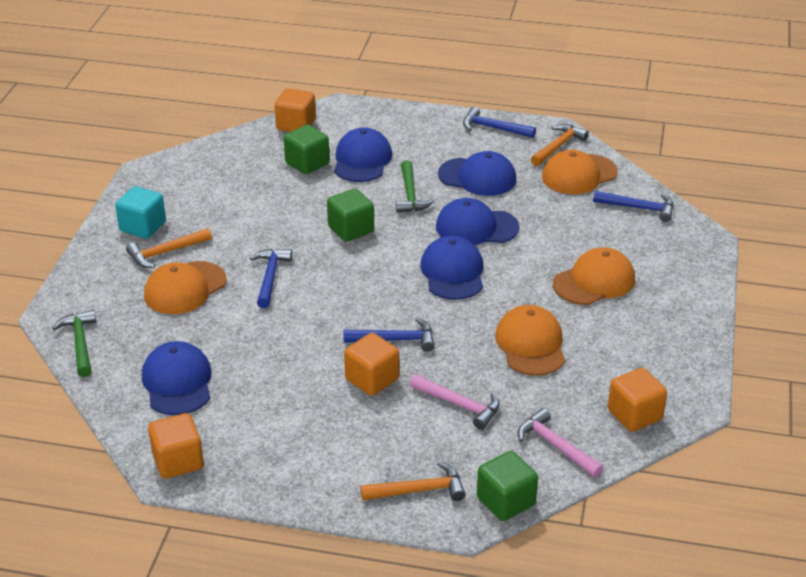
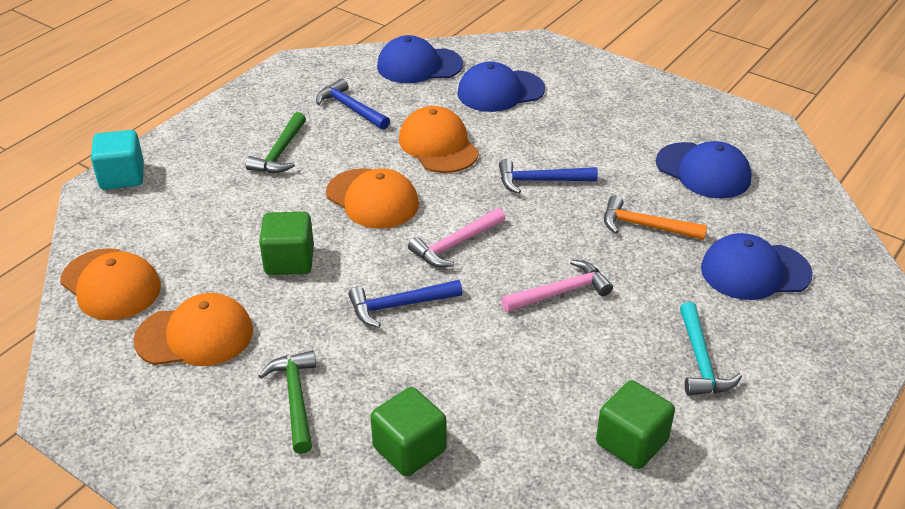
blue cap: 5 -> 4
blue hammer: 4 -> 3
orange cube: 4 -> 0
orange hammer: 3 -> 1
turquoise hammer: 0 -> 1

